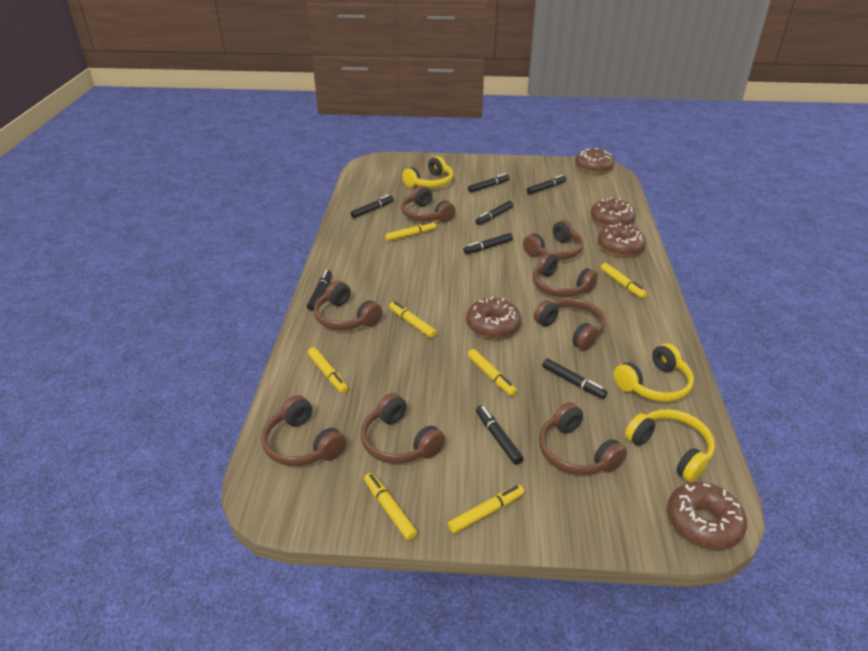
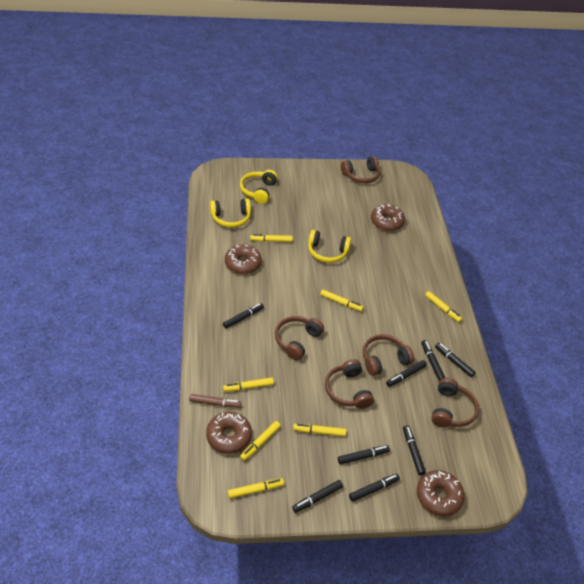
brown donut: 5 -> 4
brown headphones: 8 -> 5
brown marker: 0 -> 1

